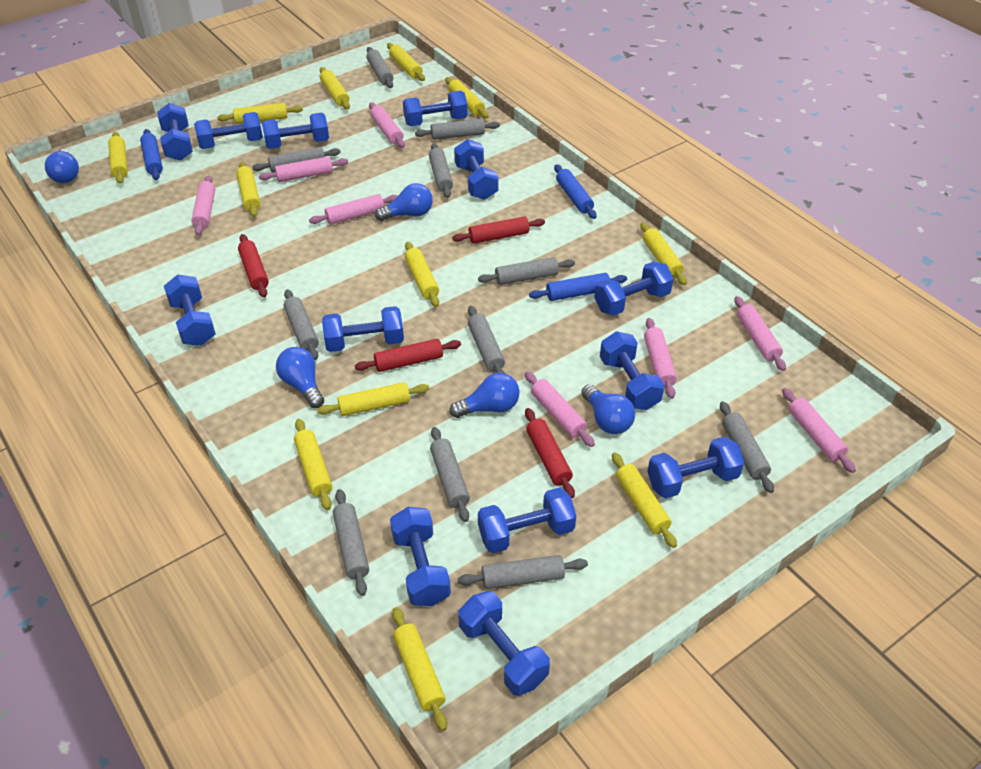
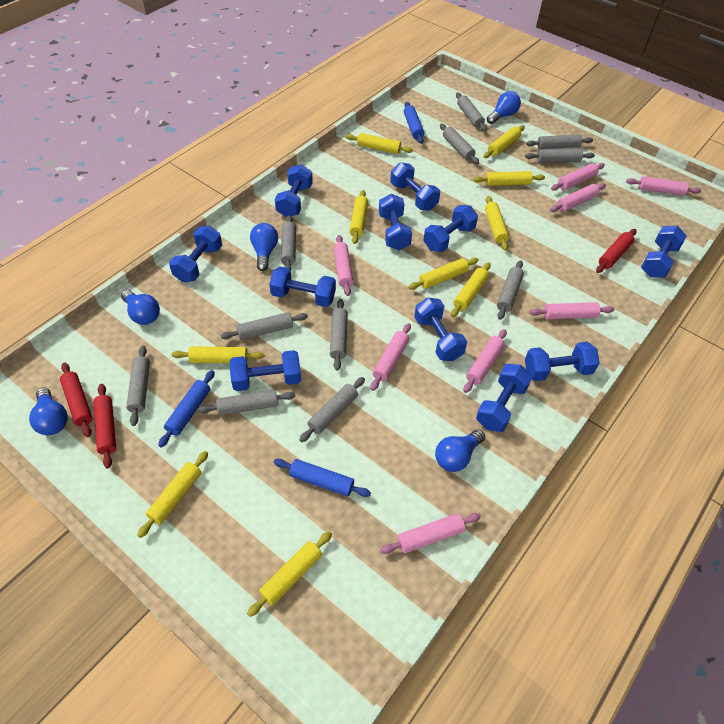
blue dumbbell: 13 -> 11
red rolling pin: 4 -> 3
yellow rolling pin: 12 -> 10

